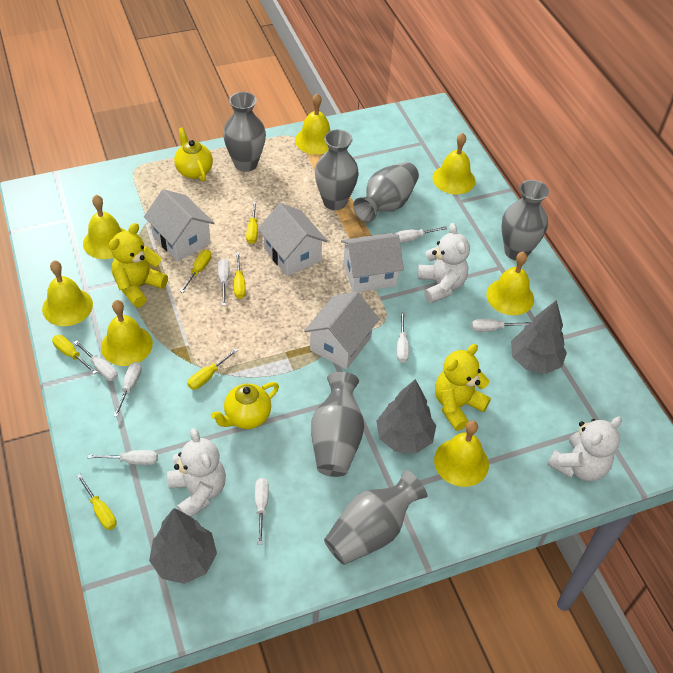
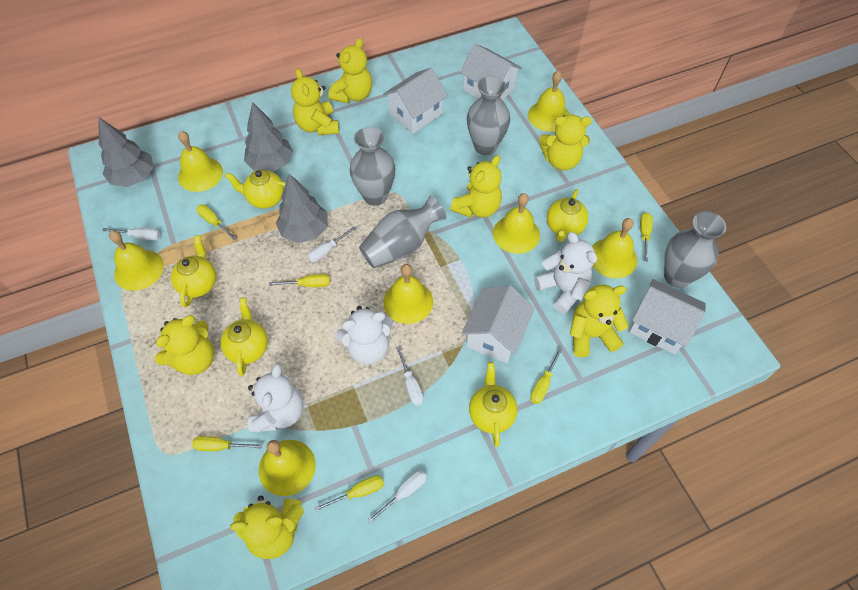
grey vase: 6 -> 4
white screwdriver: 8 -> 4
yellow teapot: 2 -> 5
yellow teddy bear: 2 -> 7

